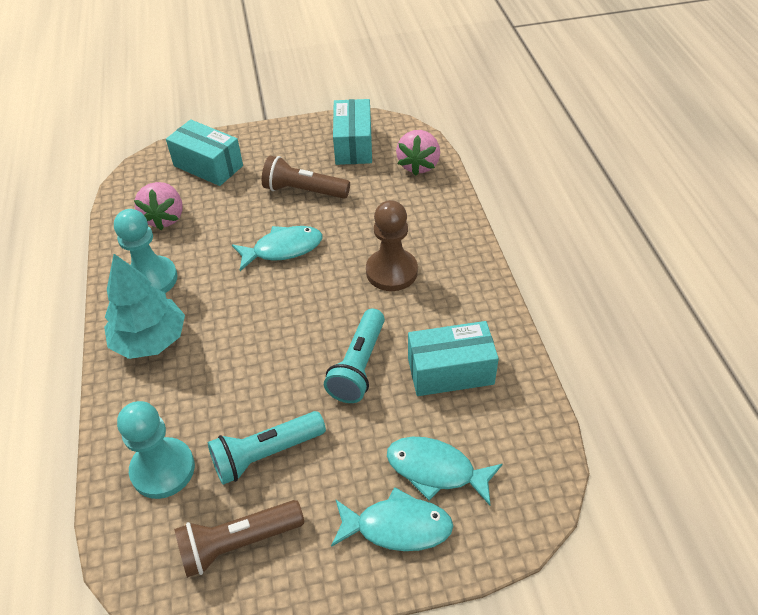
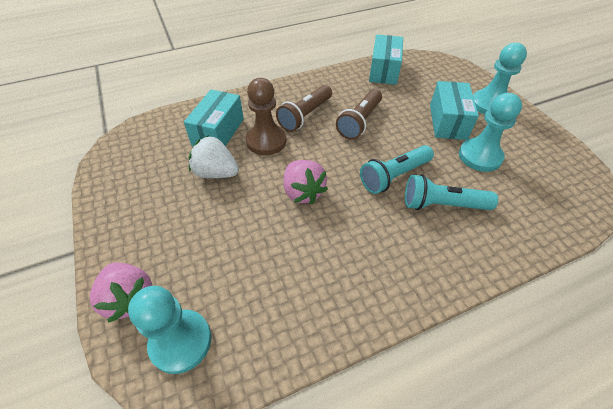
turquoise fish: 3 -> 0
turquoise pawn: 2 -> 3
turquoise tree: 1 -> 0
white strawberry: 0 -> 1

